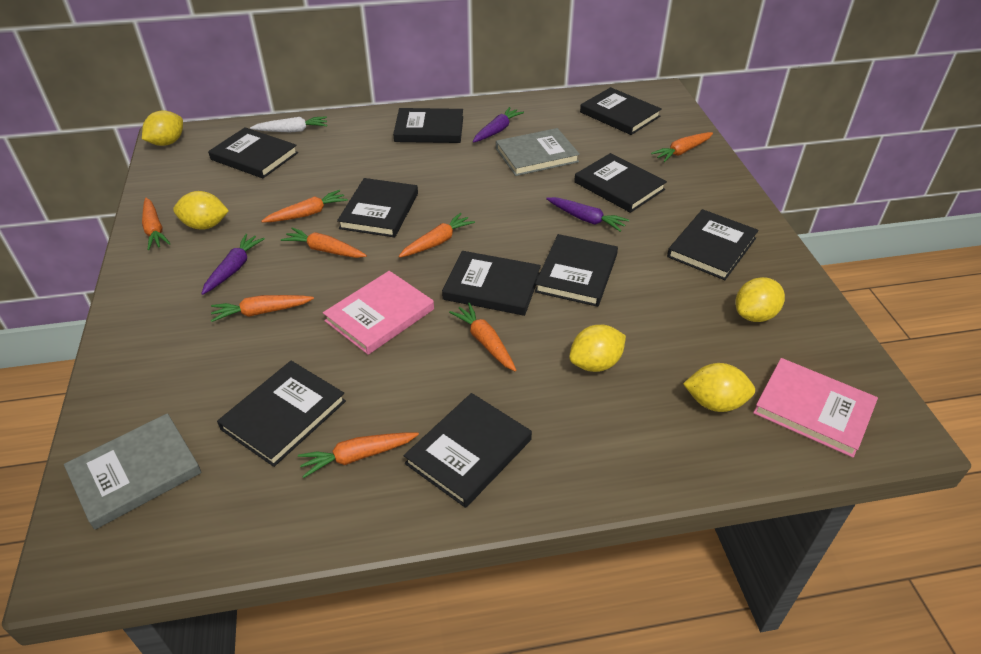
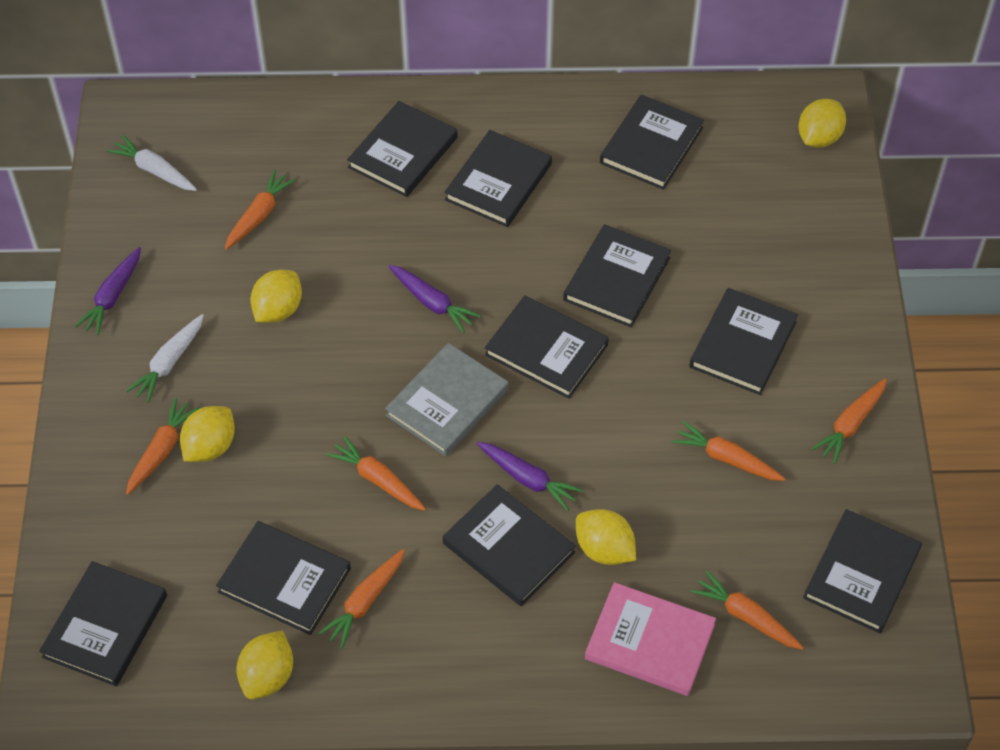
grey book: 2 -> 1
orange carrot: 8 -> 7
pink book: 2 -> 1
white carrot: 1 -> 2

